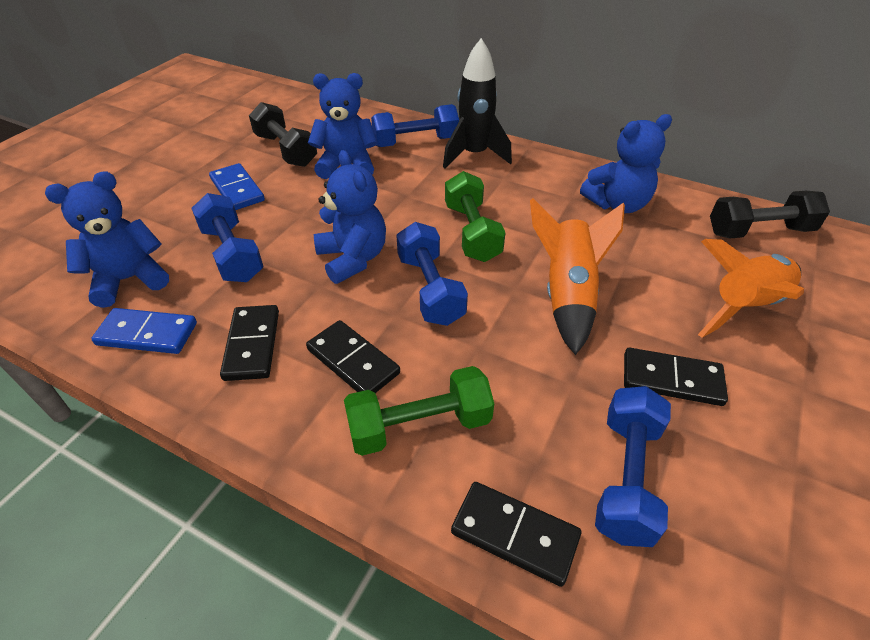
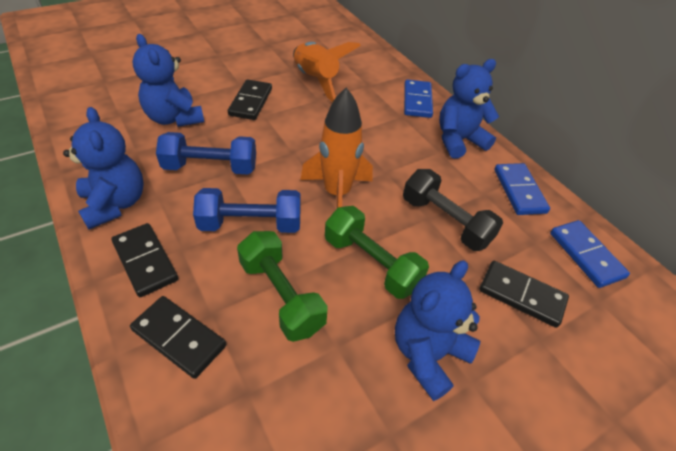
black dumbbell: 2 -> 1
black rocket: 1 -> 0
blue domino: 2 -> 3
blue dumbbell: 4 -> 2

